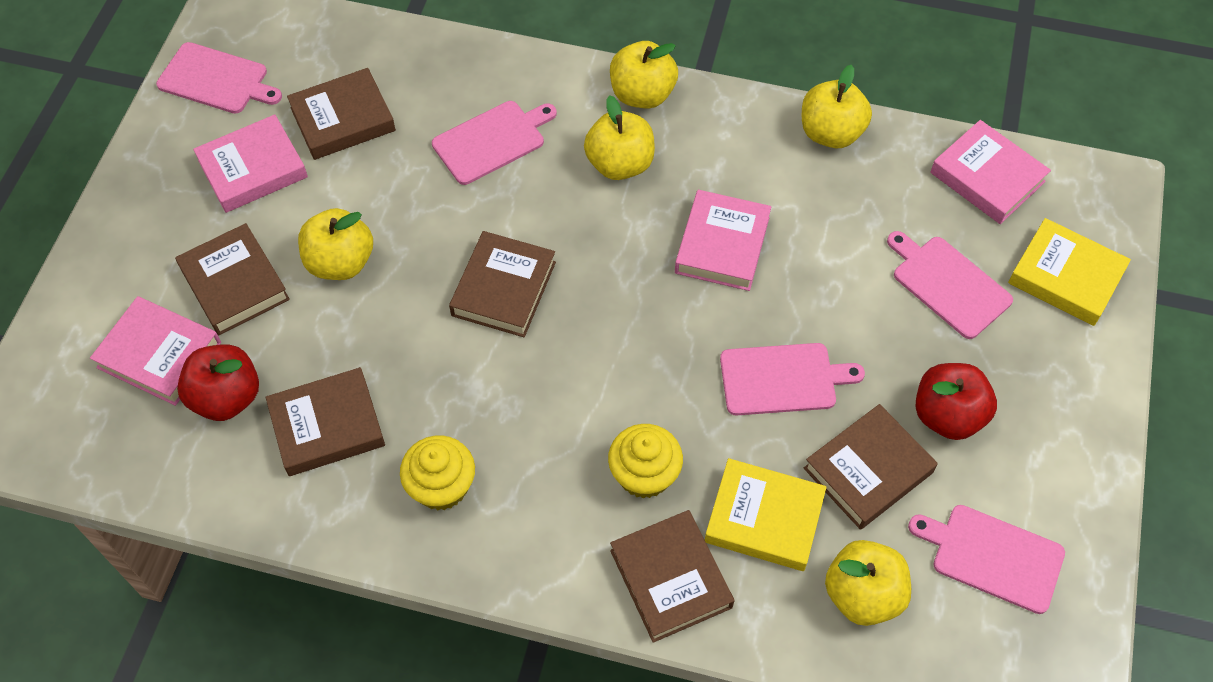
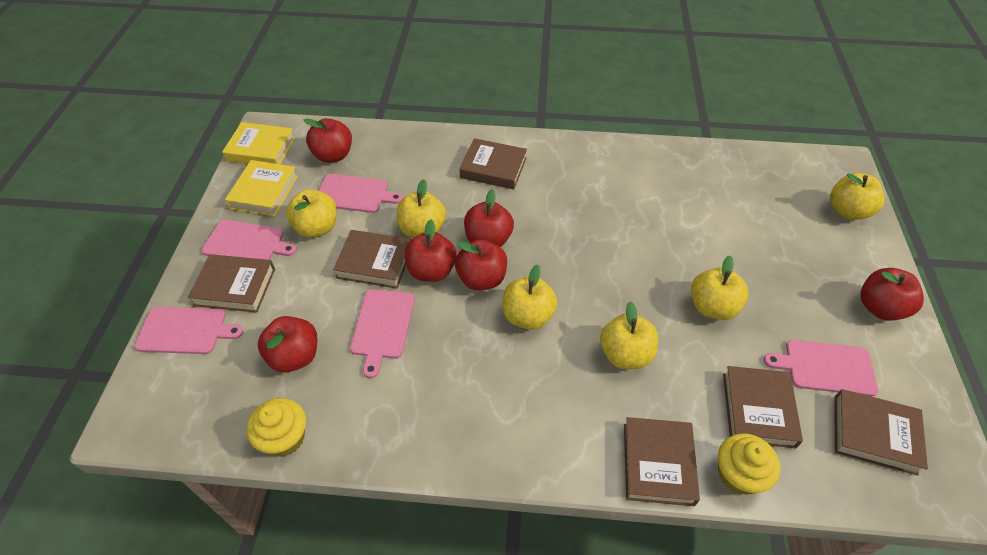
pink book: 4 -> 0
red apple: 2 -> 6
yellow apple: 5 -> 6

